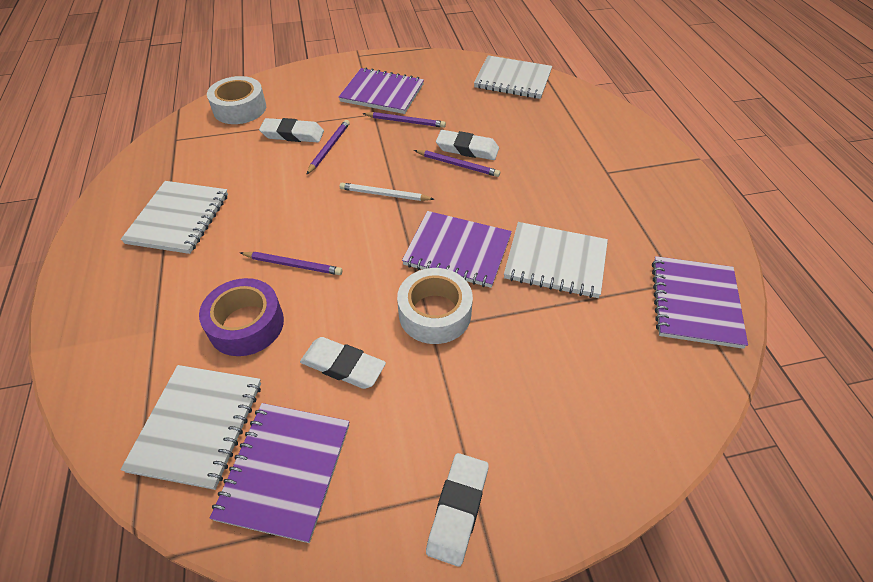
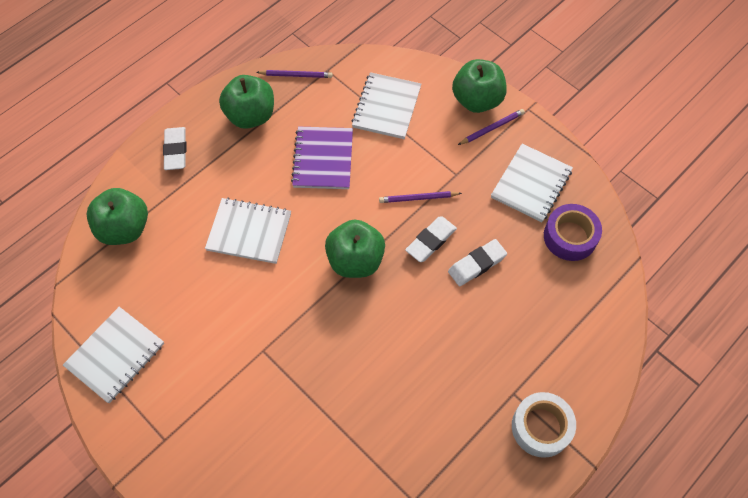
green apple: 0 -> 4
purple notebook: 4 -> 1
purple pencil: 4 -> 3
white eraser: 4 -> 3
white pencil: 1 -> 0
white tape: 2 -> 1

